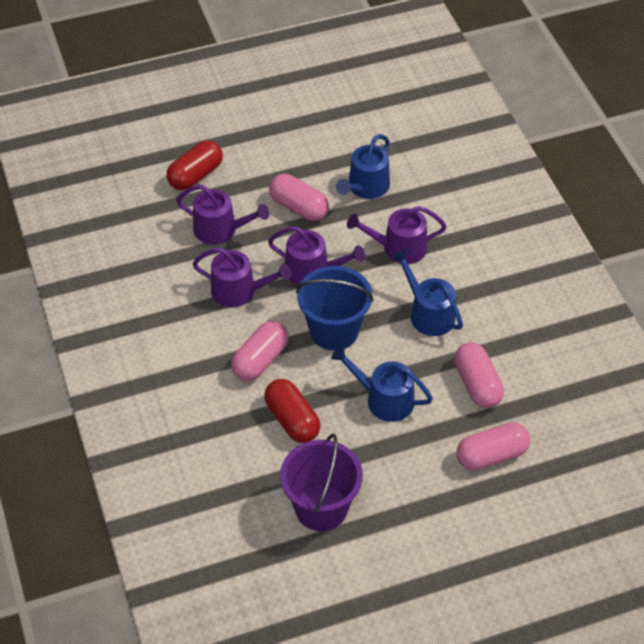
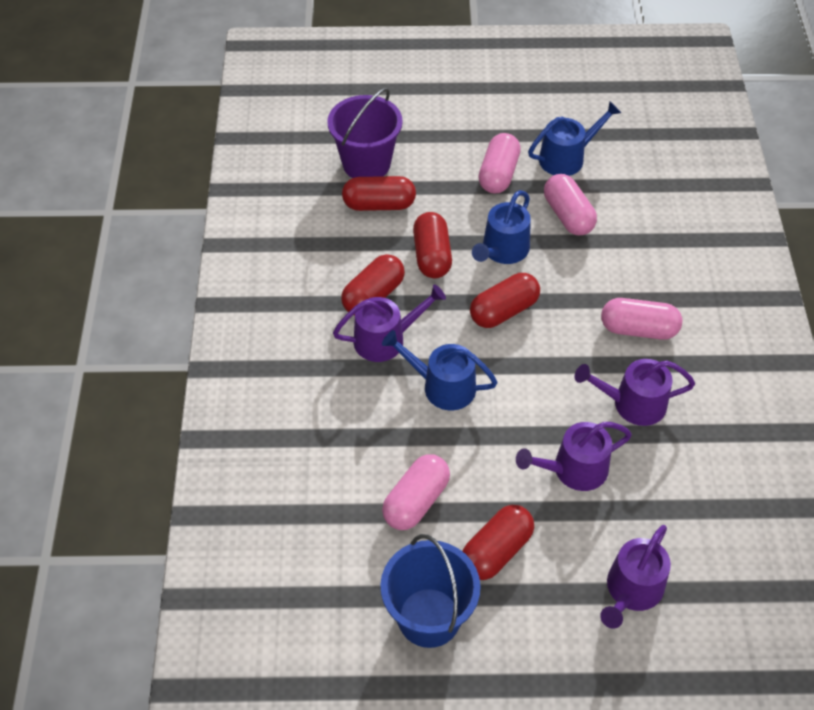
red capsule: 2 -> 5

